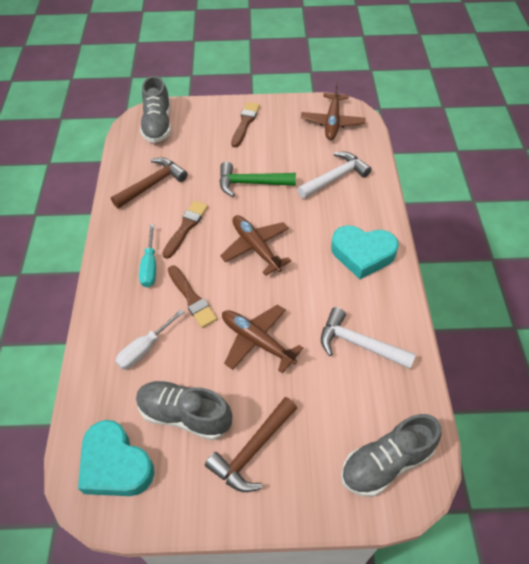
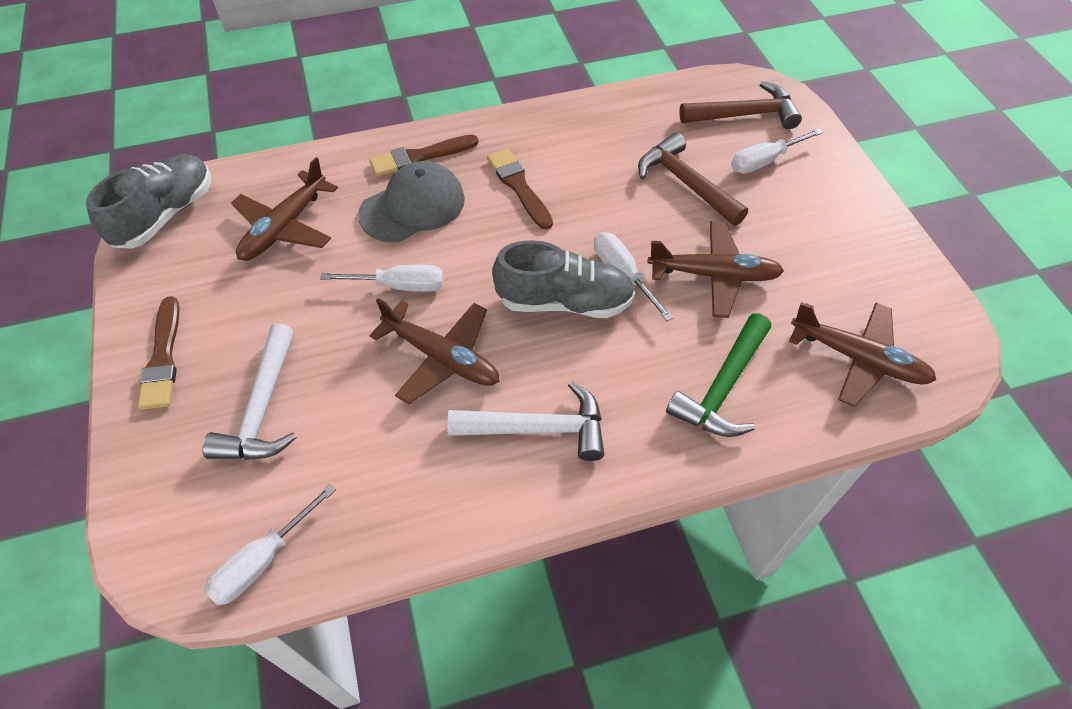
brown plane: 3 -> 4
grey cap: 0 -> 1
grey shoe: 3 -> 2
turquoise heart: 2 -> 0
turquoise screwdriver: 1 -> 0
white screwdriver: 1 -> 4

